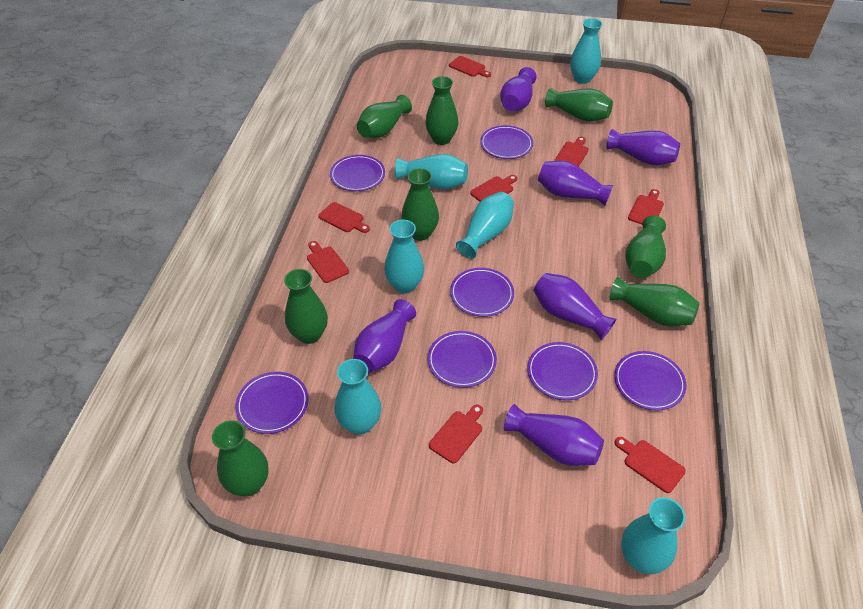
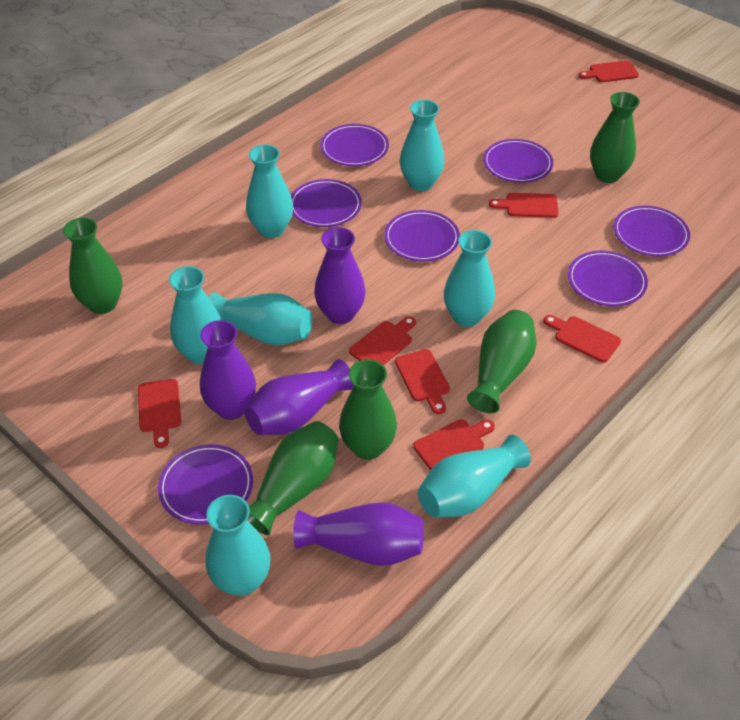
green vase: 8 -> 5
purple vase: 6 -> 4
red cutting board: 8 -> 7
turquoise vase: 6 -> 7

